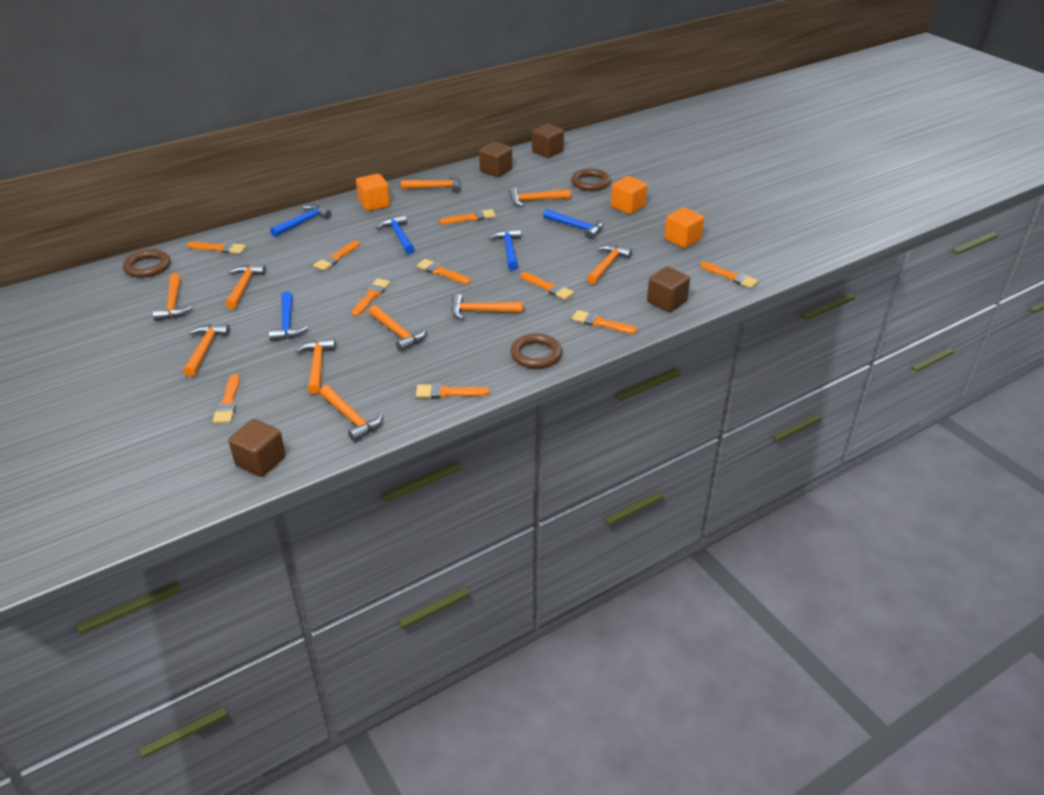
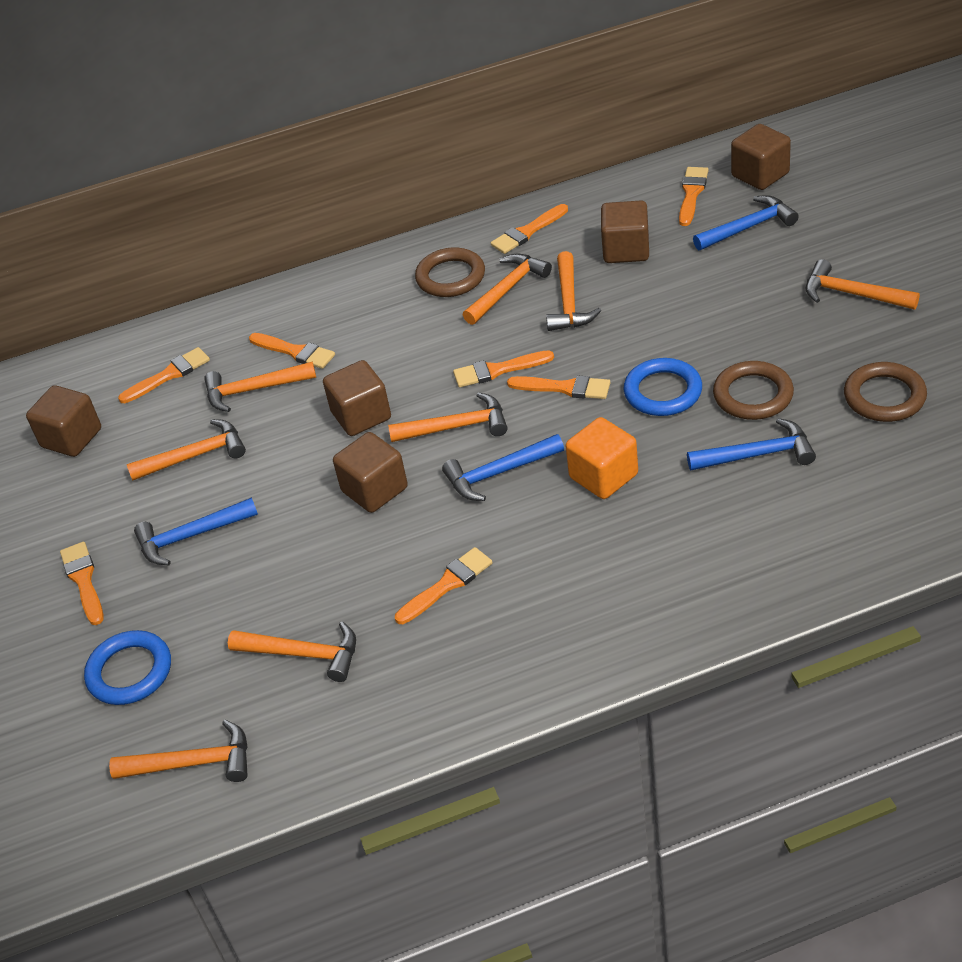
blue hammer: 5 -> 4
blue ring: 0 -> 2
brown cube: 4 -> 5
orange brush: 10 -> 8
orange cube: 3 -> 1
orange hammer: 10 -> 8

